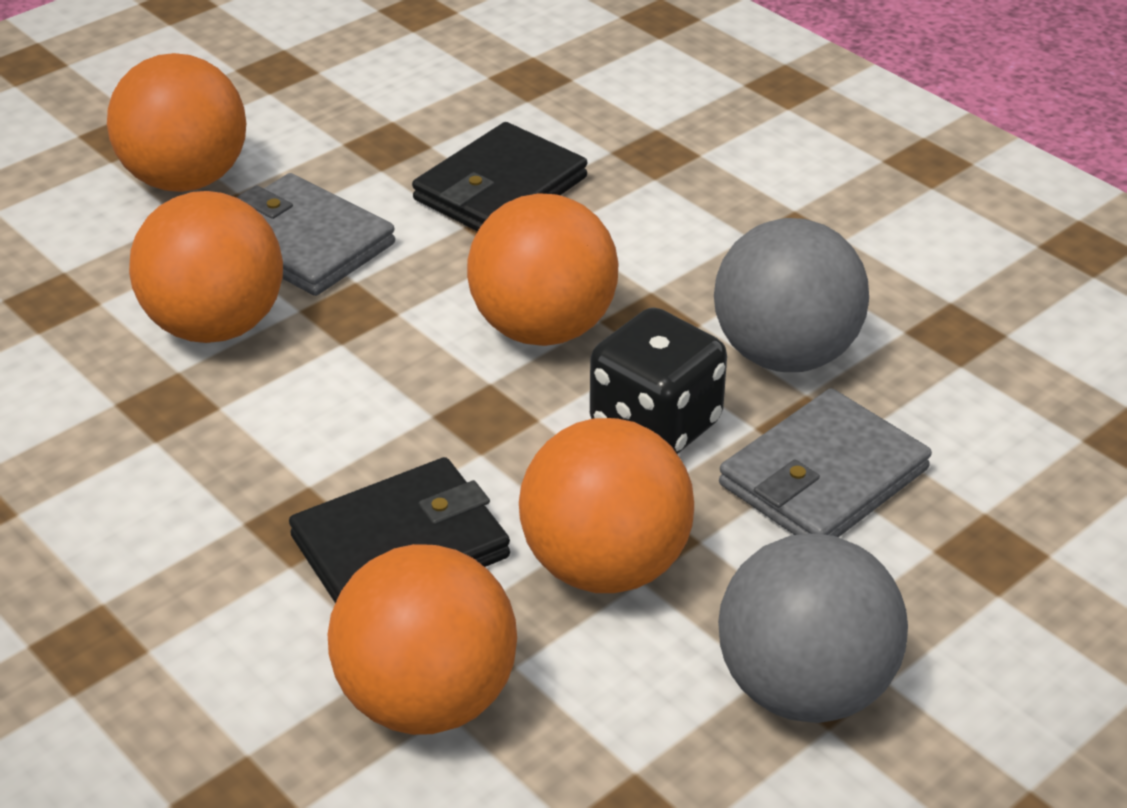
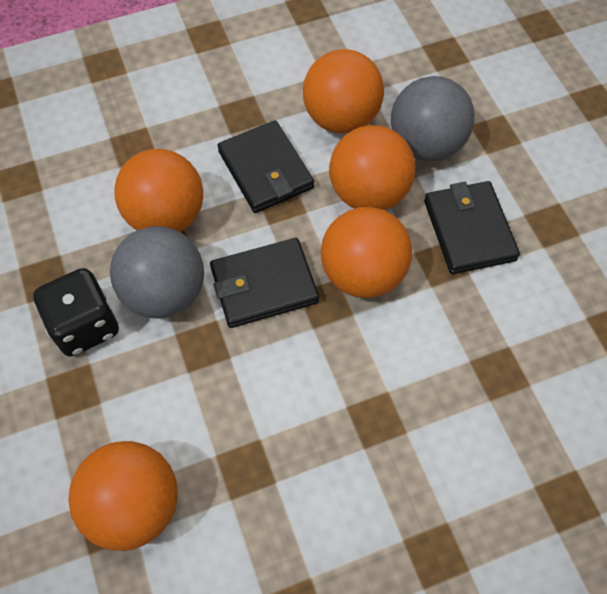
black wallet: 2 -> 3
grey wallet: 2 -> 0

